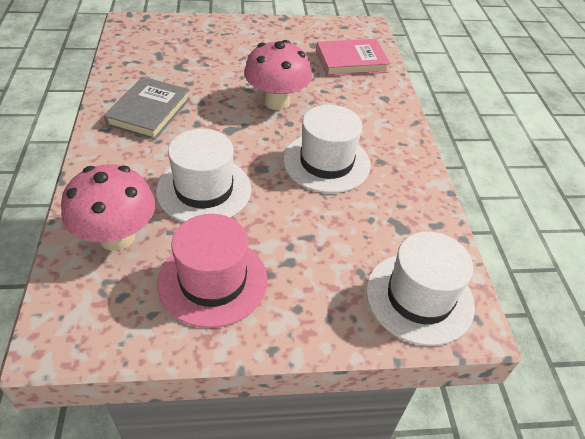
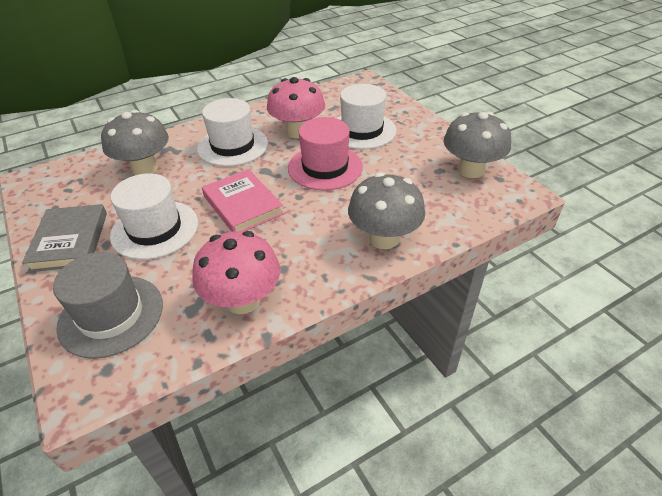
grey hat: 0 -> 1
grey mushroom: 0 -> 3

